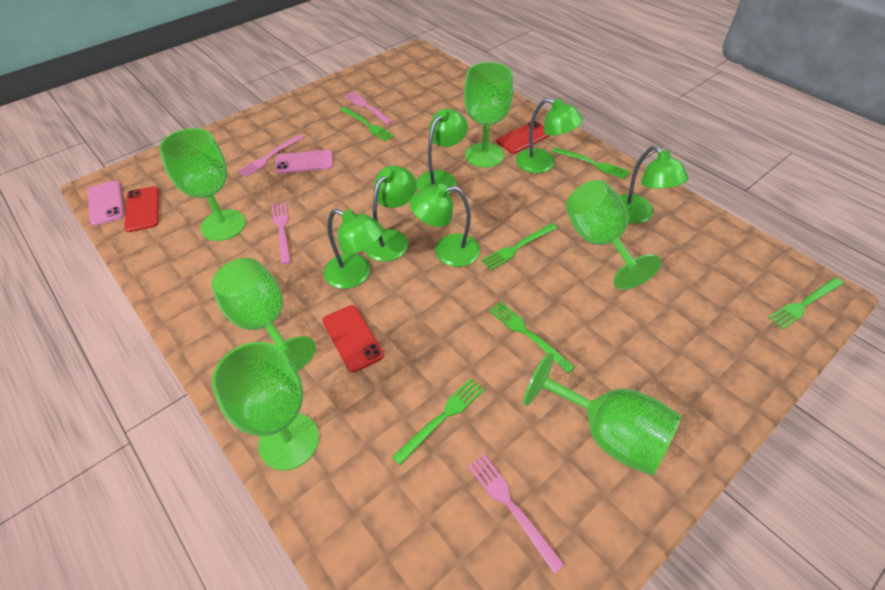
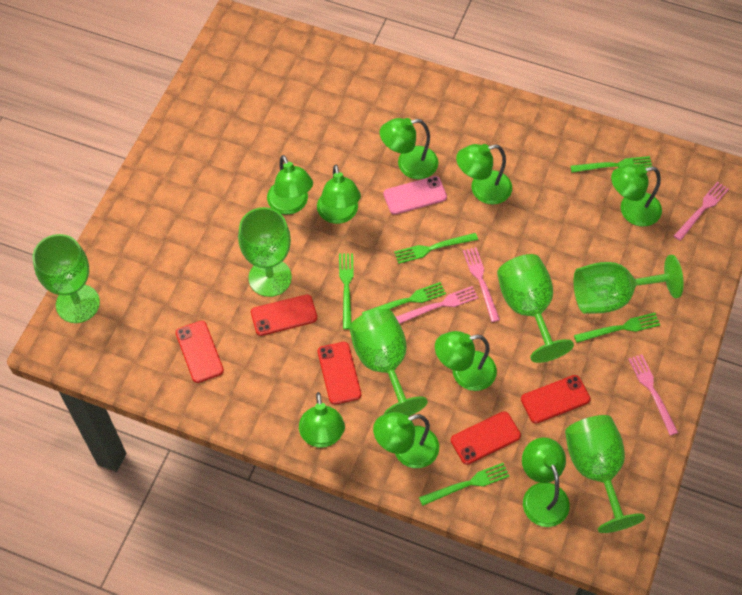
green lamp: 6 -> 9
pink phone: 2 -> 1
red phone: 3 -> 5

